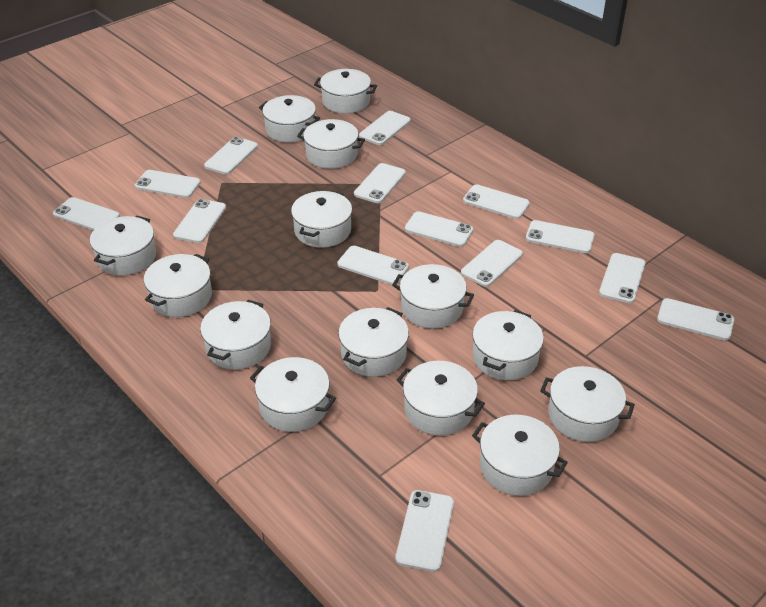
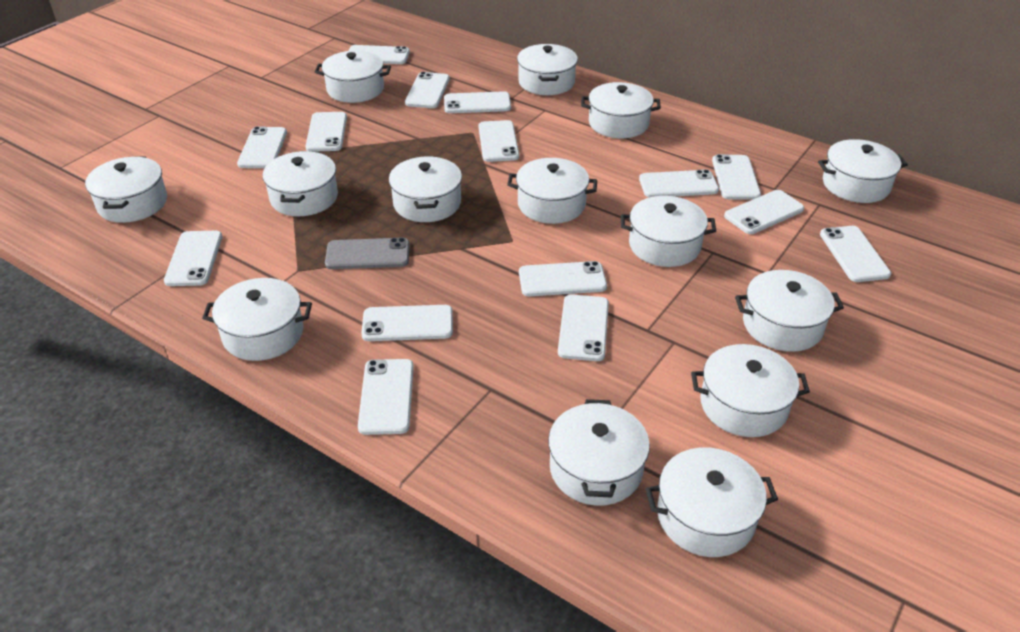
grey phone: 0 -> 1
white phone: 14 -> 15

